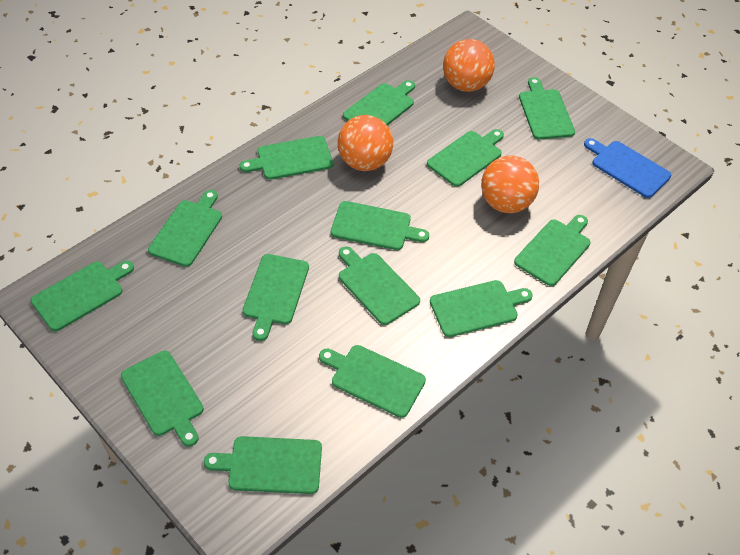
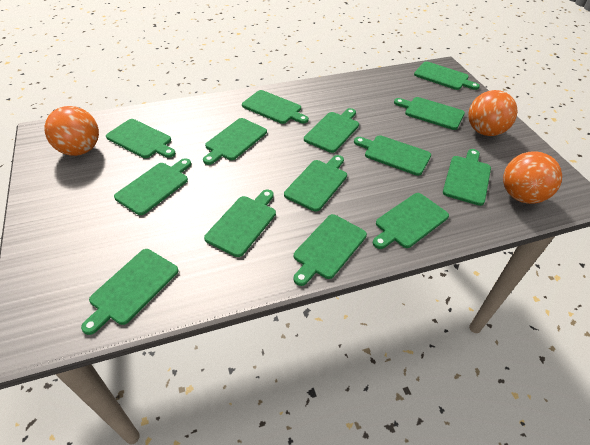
blue cutting board: 1 -> 0

